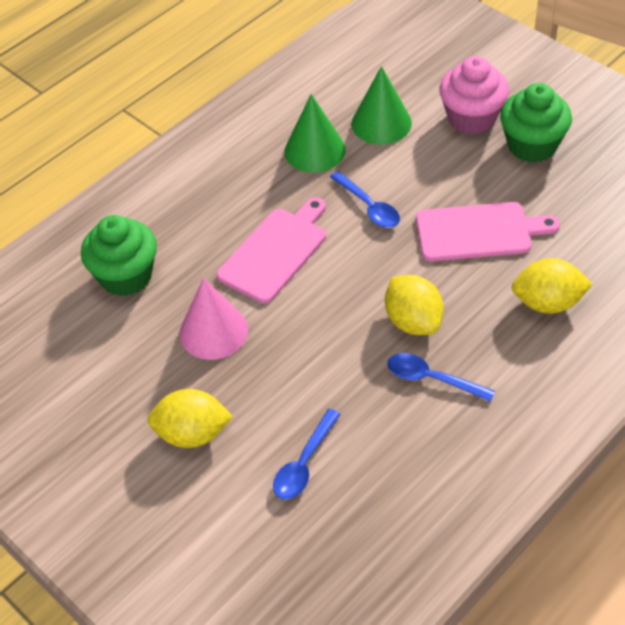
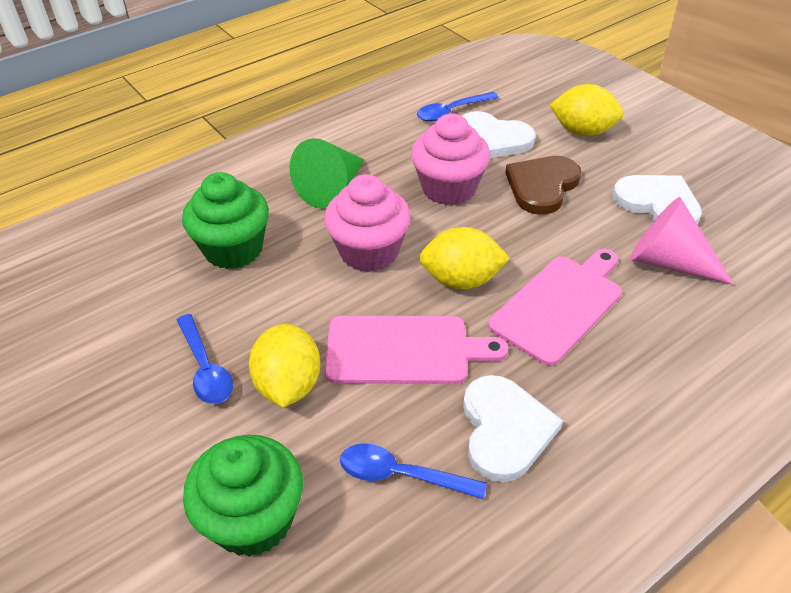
brown heart: 0 -> 1
green cone: 2 -> 1
pink cupcake: 1 -> 2
white heart: 0 -> 3

